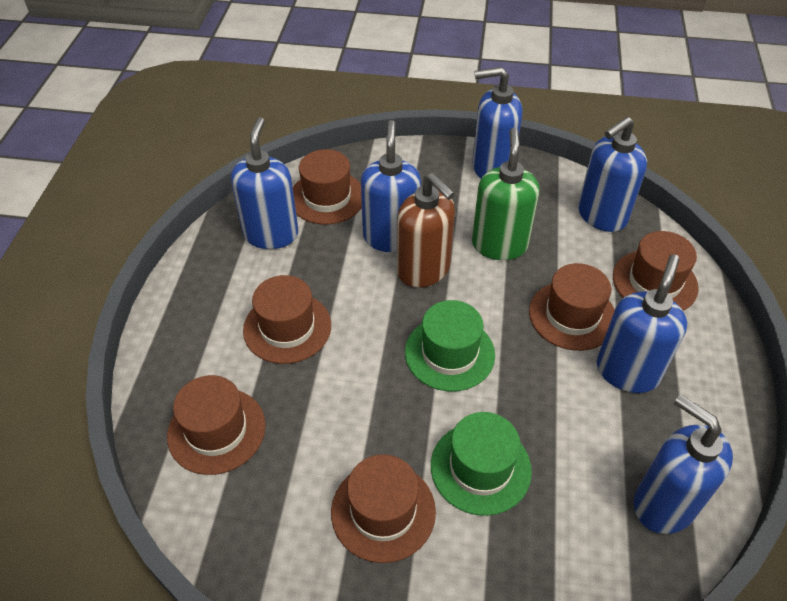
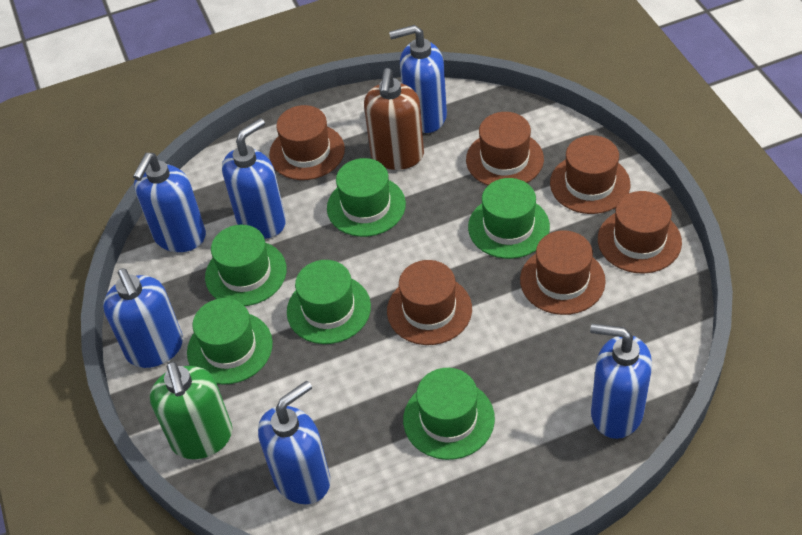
green hat: 2 -> 6

